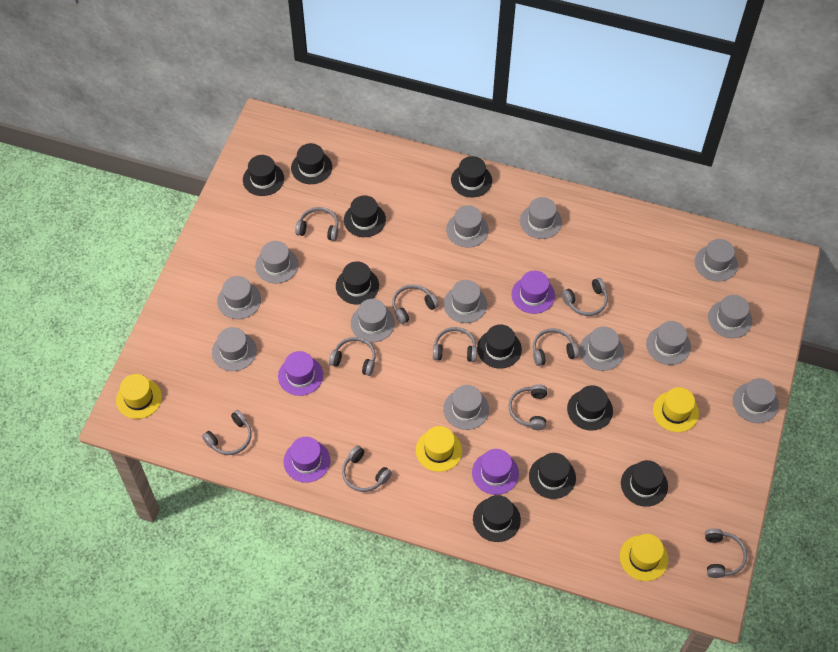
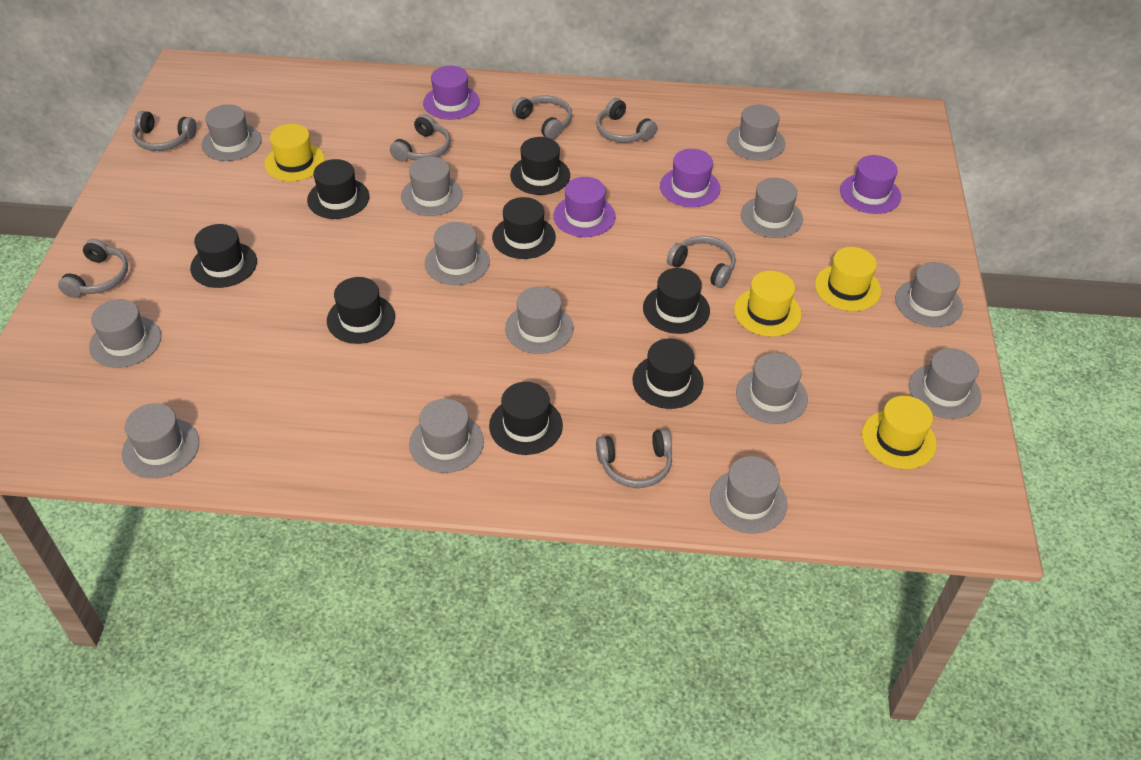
black hat: 10 -> 8
grey headphones: 10 -> 7

